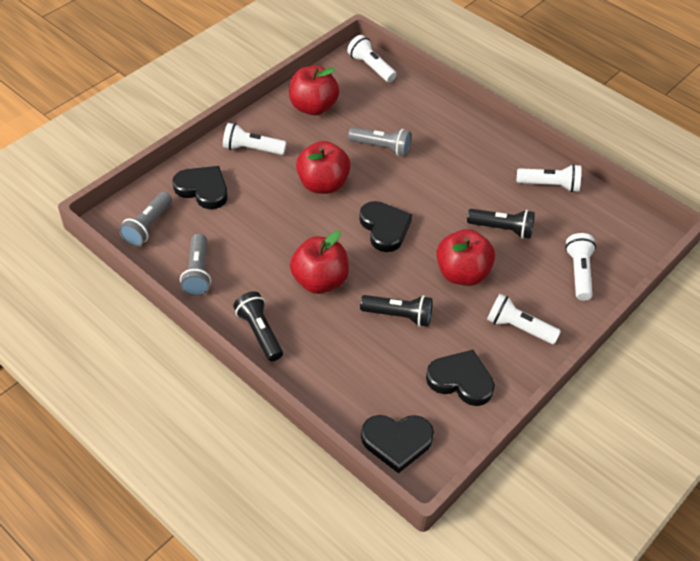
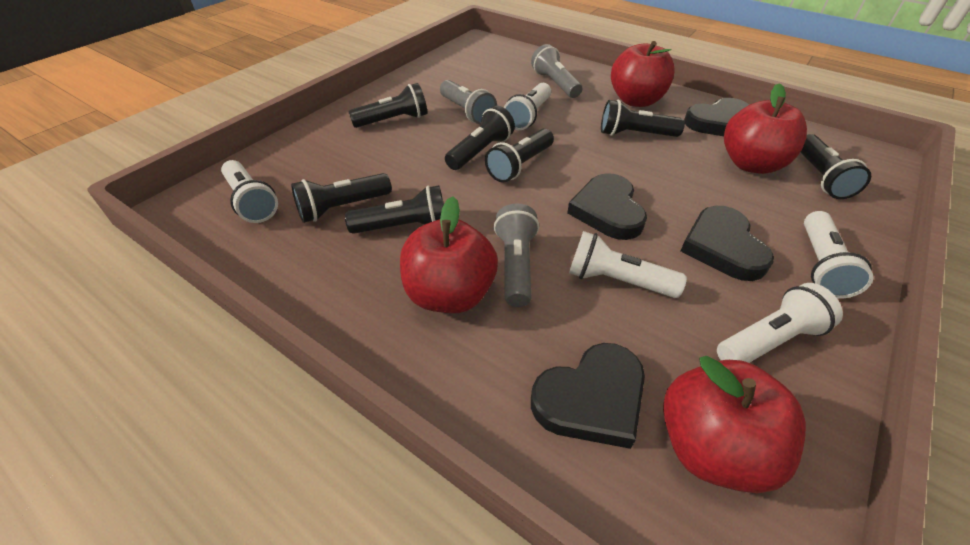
black flashlight: 3 -> 7

